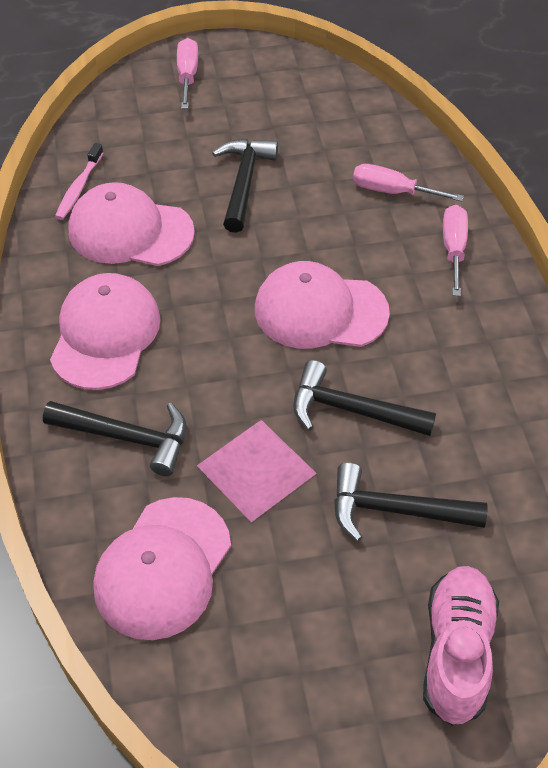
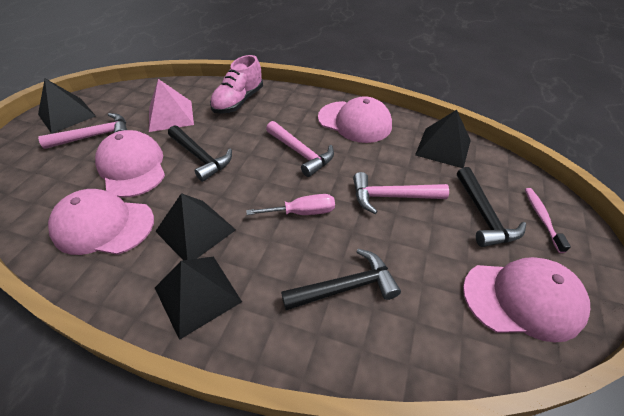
black hammer: 4 -> 3
black pyramid: 0 -> 4
pink hammer: 0 -> 3
pink screwdriver: 3 -> 1

